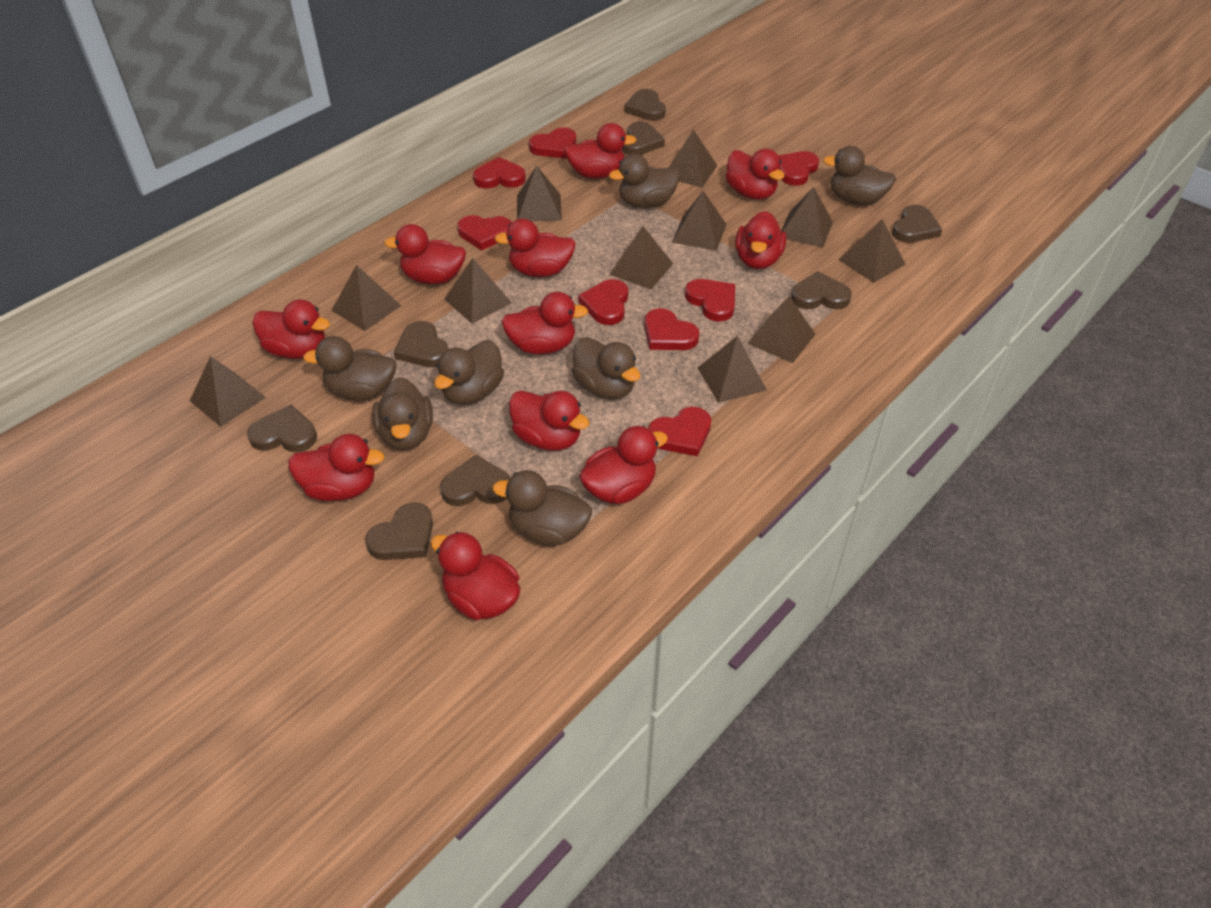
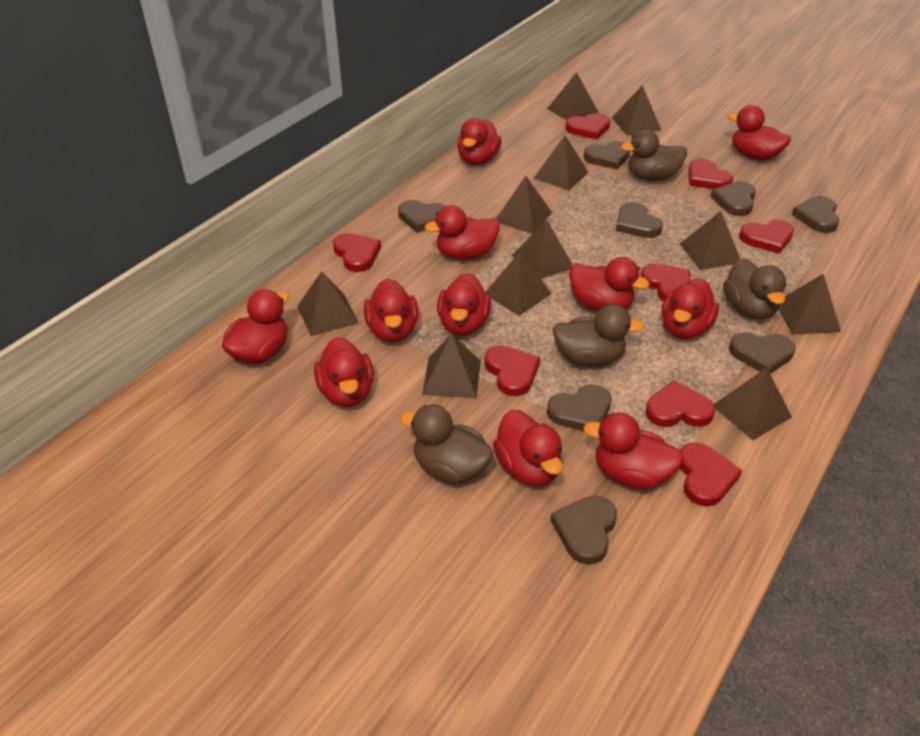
brown duck: 7 -> 4

